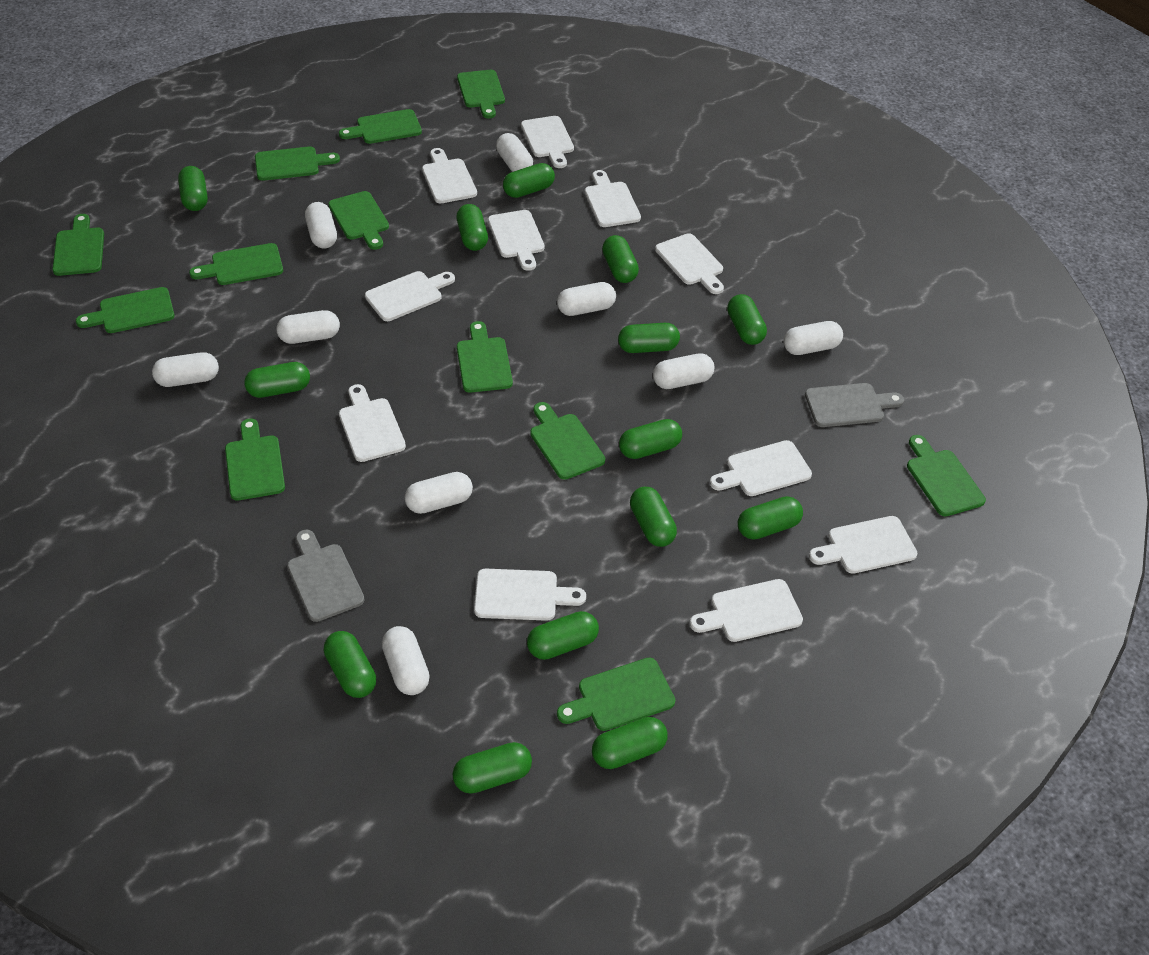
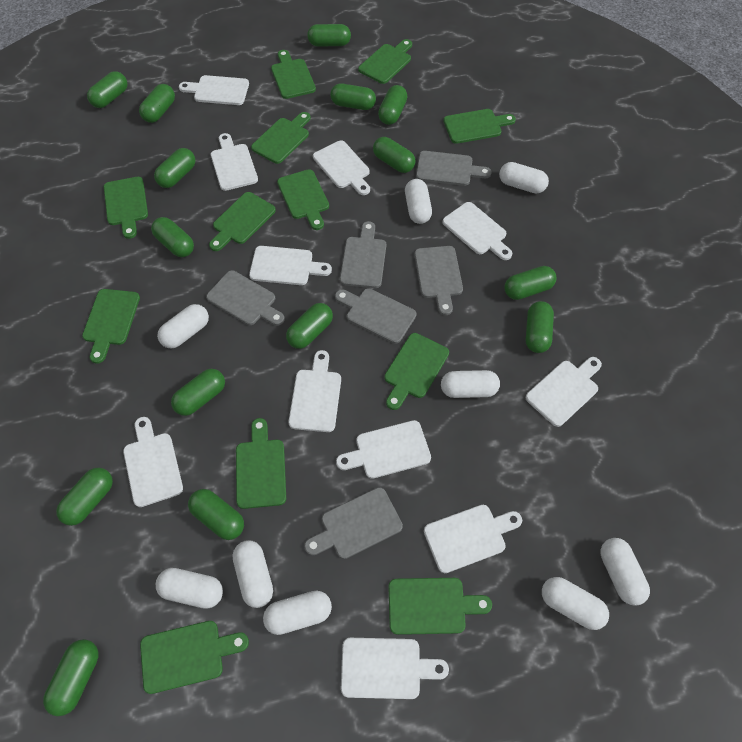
green capsule: 14 -> 15
grey cutting board: 2 -> 6

